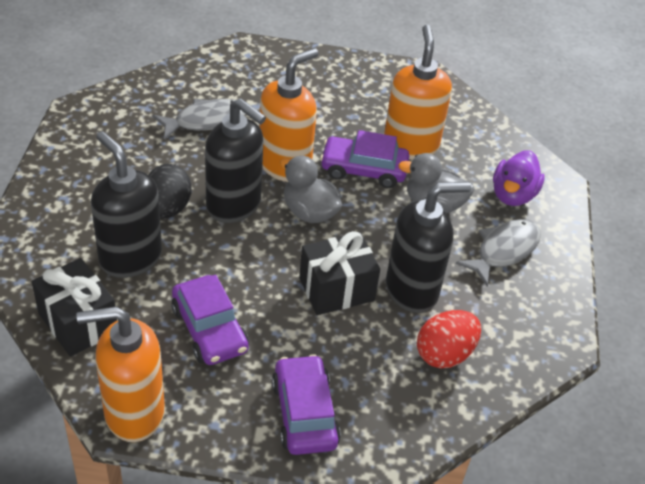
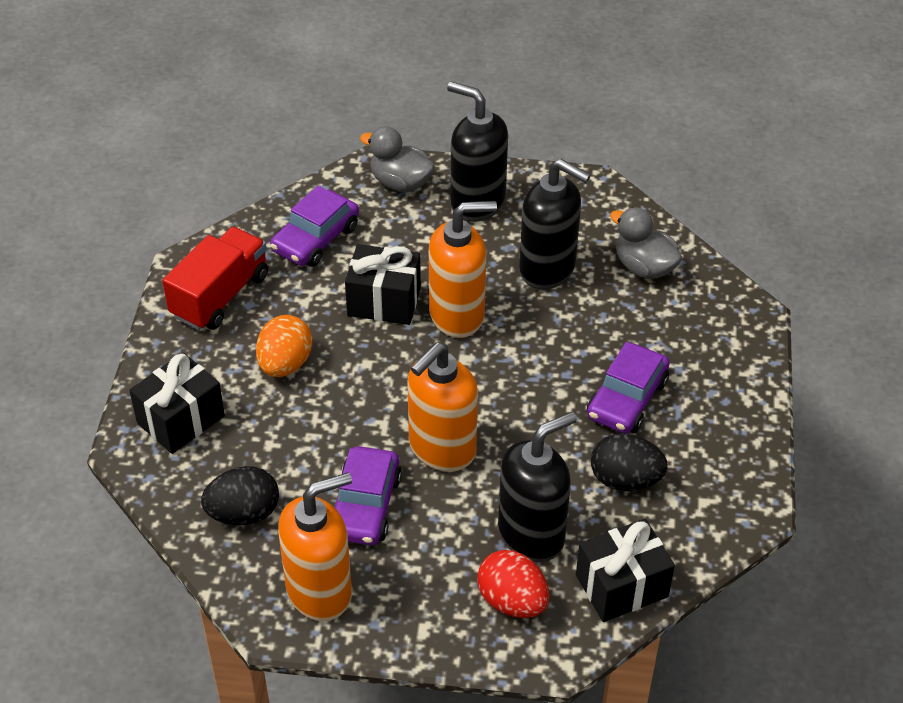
black egg: 1 -> 2
black gift: 2 -> 3
grey fish: 2 -> 0
orange egg: 0 -> 1
purple duck: 1 -> 0
red truck: 0 -> 1

